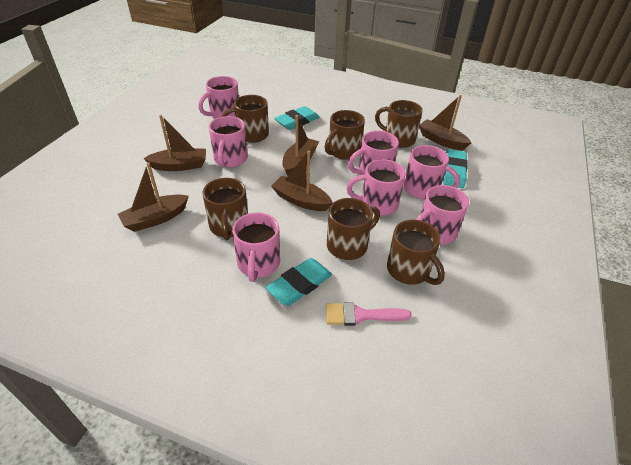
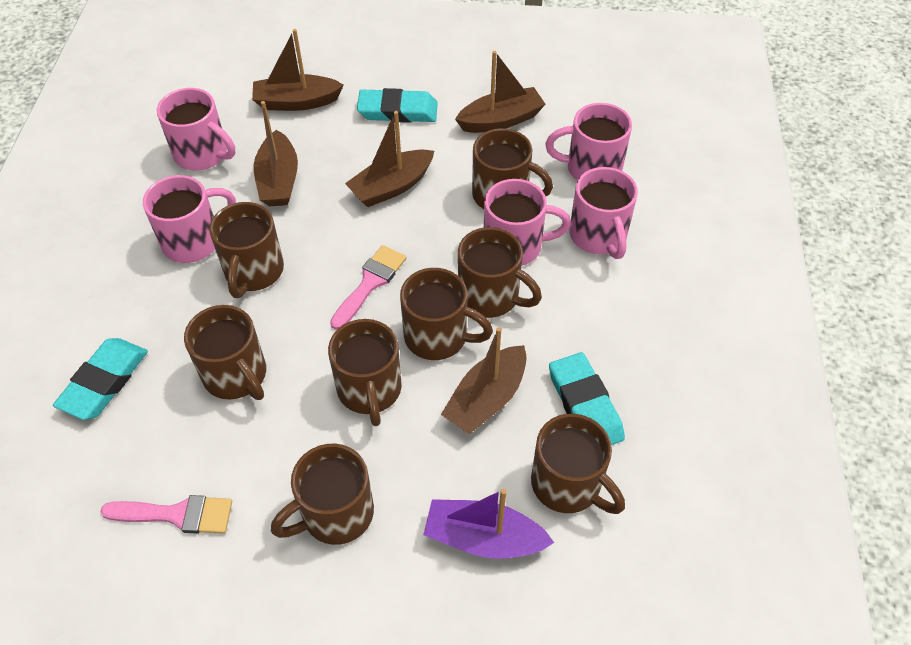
brown mug: 6 -> 8
pink brush: 1 -> 2
pink mug: 7 -> 5
purple boat: 0 -> 1

